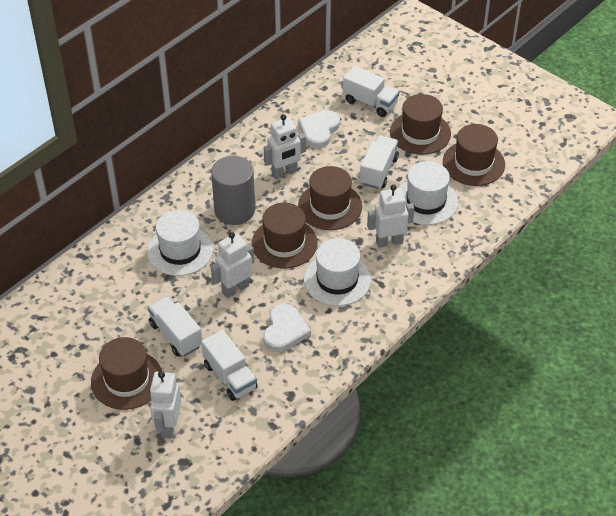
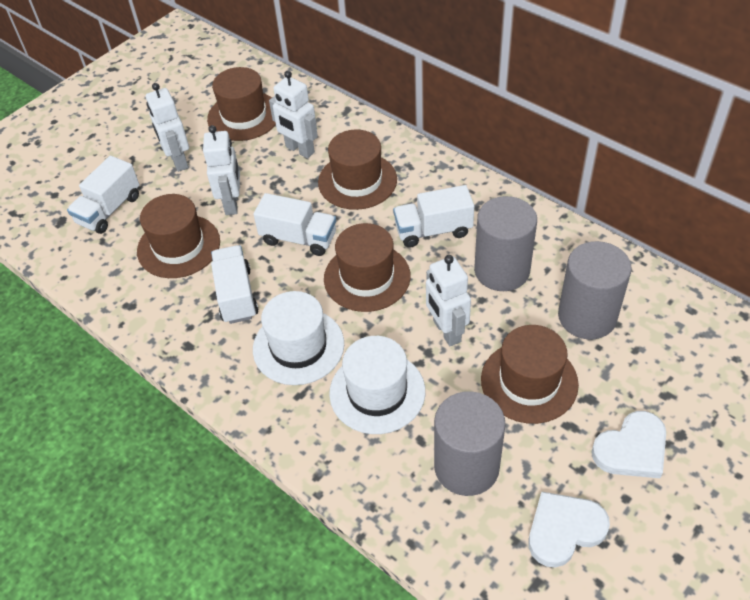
grey cylinder: 1 -> 3
white hat: 3 -> 2

